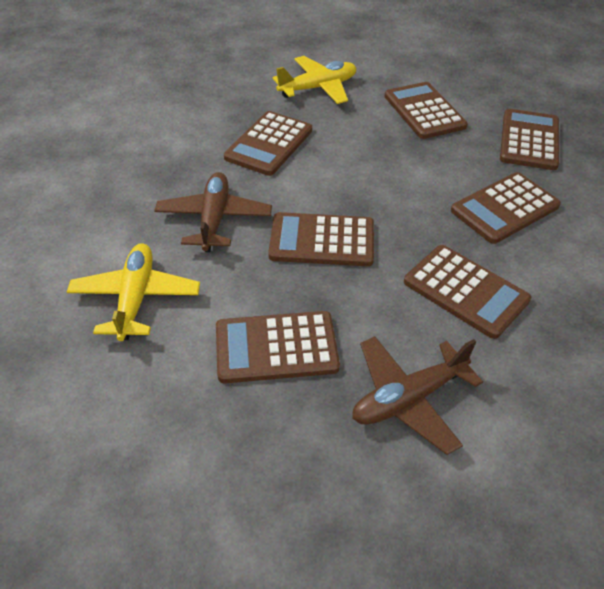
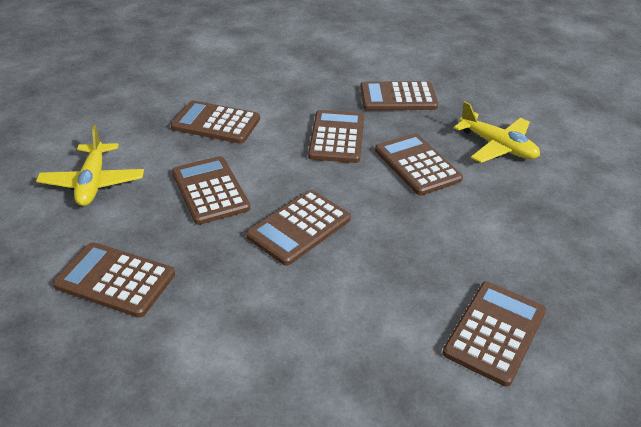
brown calculator: 7 -> 8
brown plane: 2 -> 0

